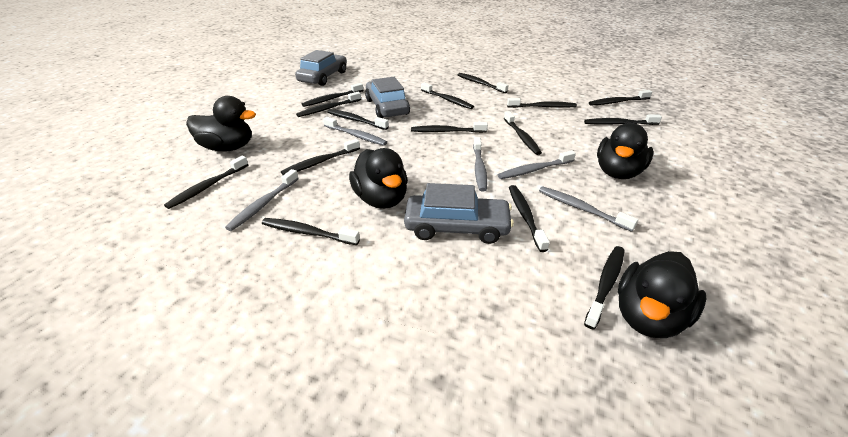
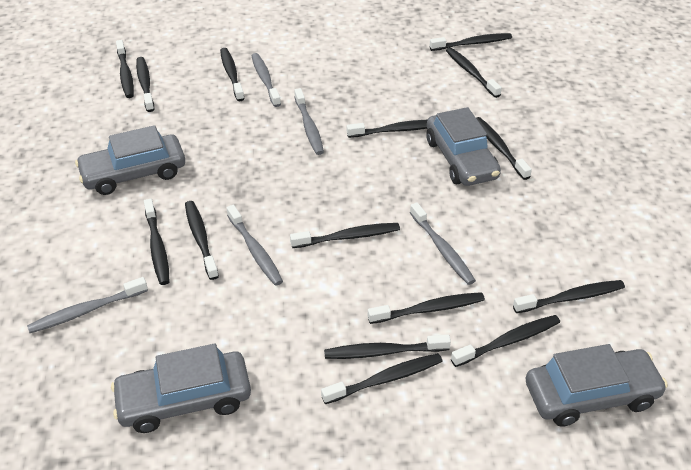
black duck: 4 -> 0
grey car: 3 -> 4

